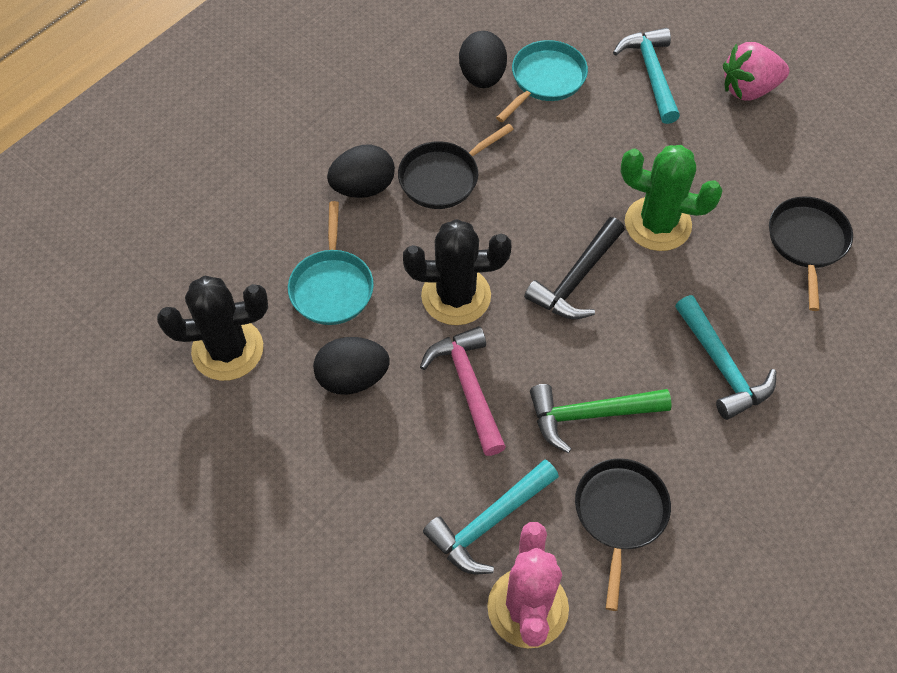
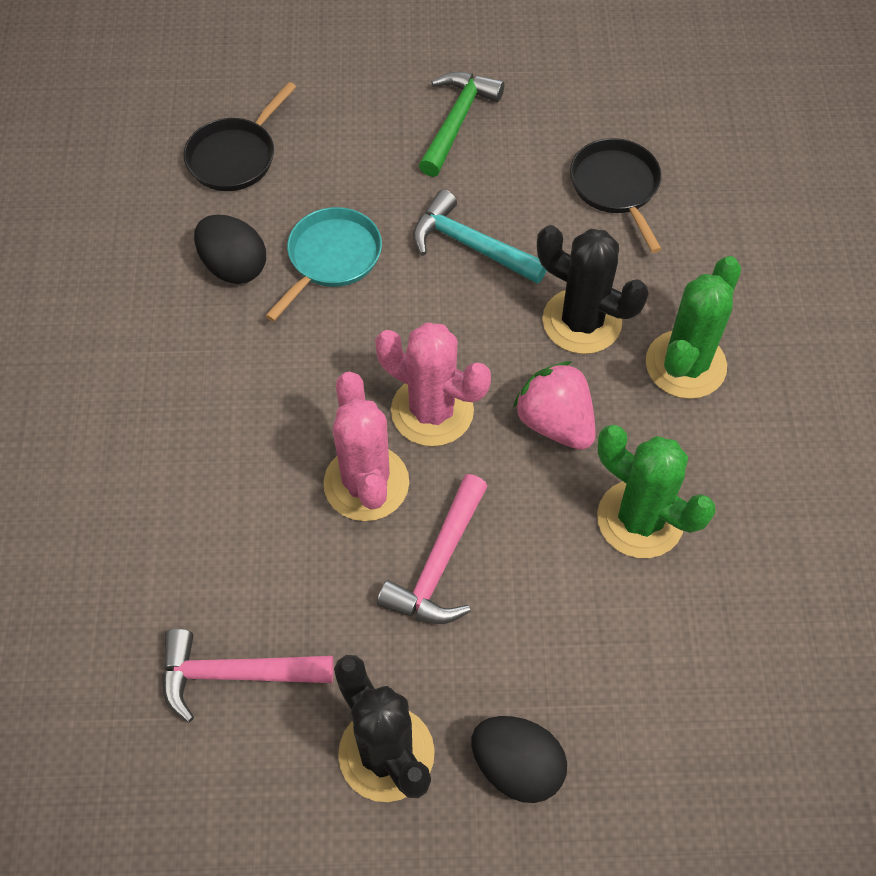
black egg: 3 -> 2
black hammer: 1 -> 0
black pan: 3 -> 2
green cactus: 1 -> 2
pink cactus: 1 -> 2
pink hammer: 1 -> 2
turquoise hammer: 3 -> 1
turquoise pan: 2 -> 1

